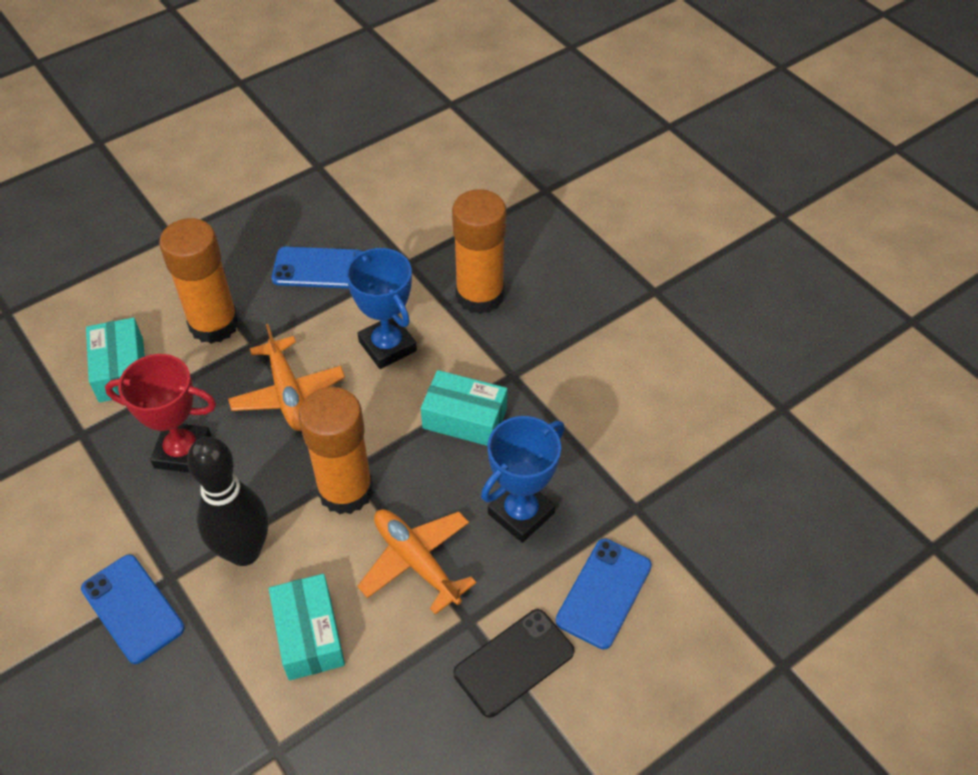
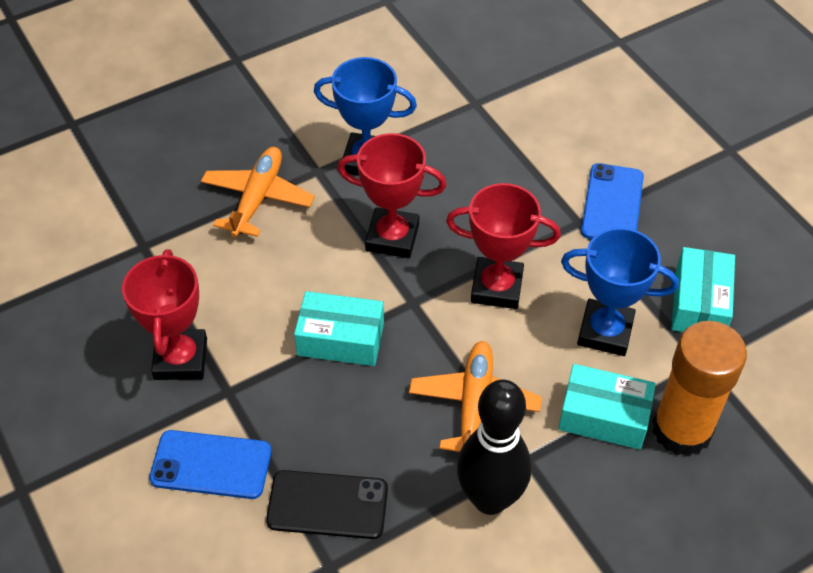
blue phone: 3 -> 2
orange glue stick: 3 -> 1
red trophy: 1 -> 3

